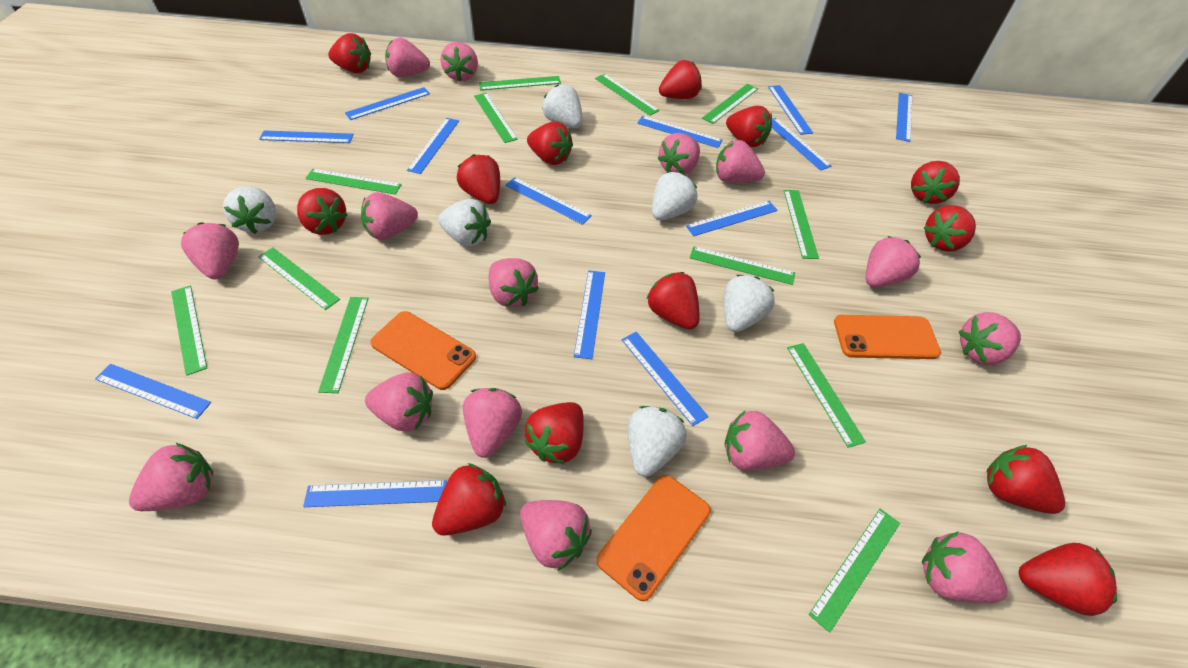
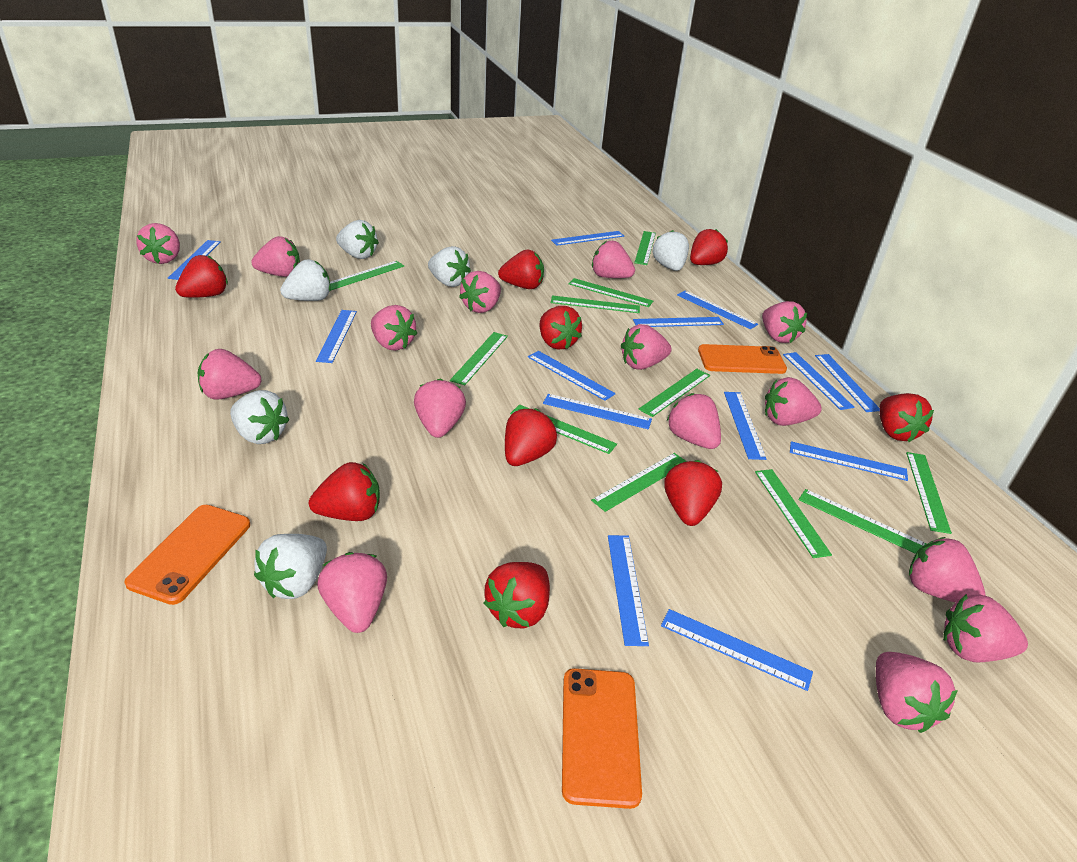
green ruler: 12 -> 11
red strawberry: 13 -> 9

